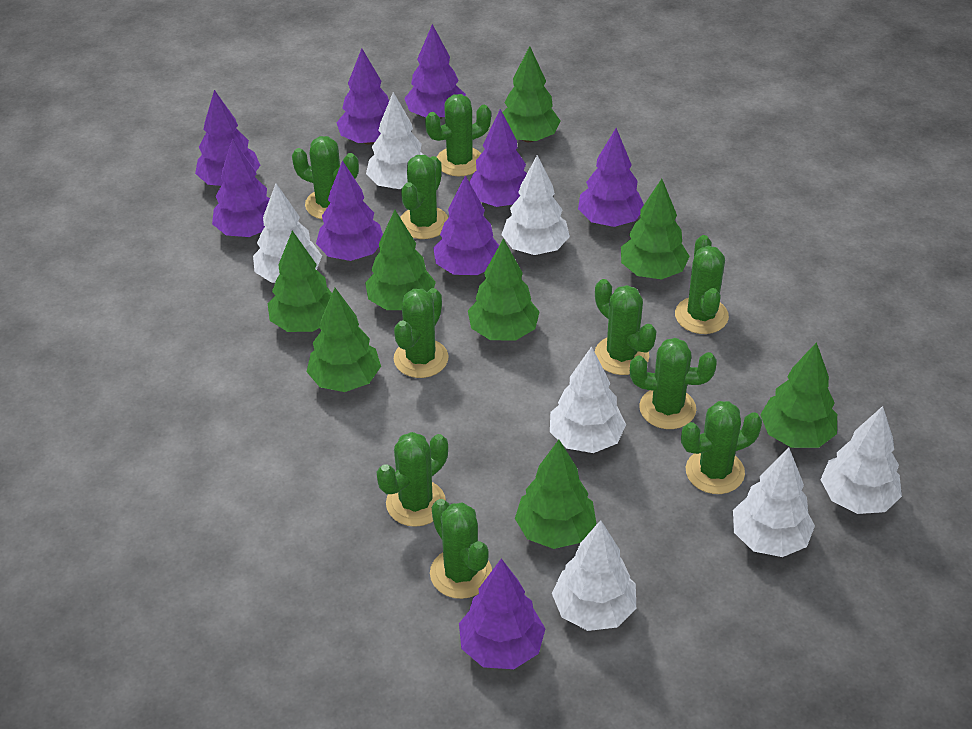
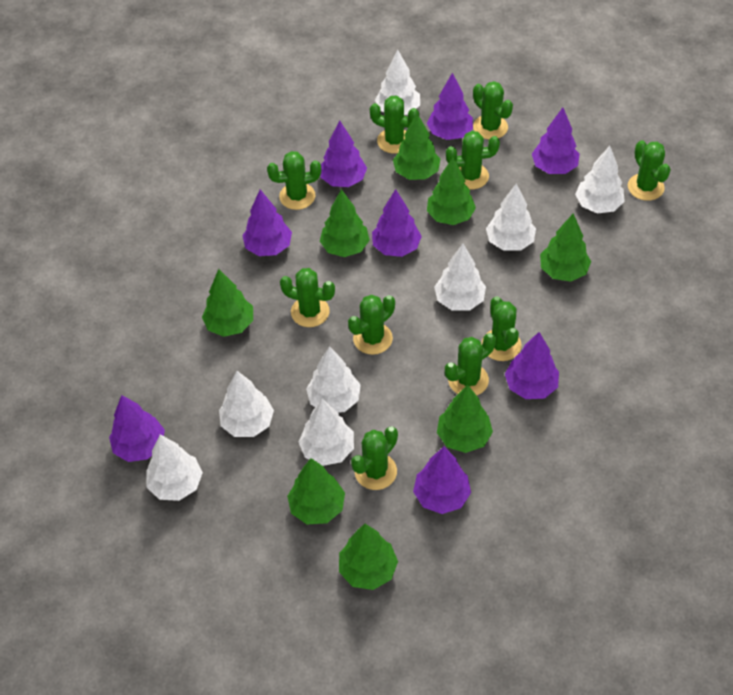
purple tree: 9 -> 8
white tree: 7 -> 8

